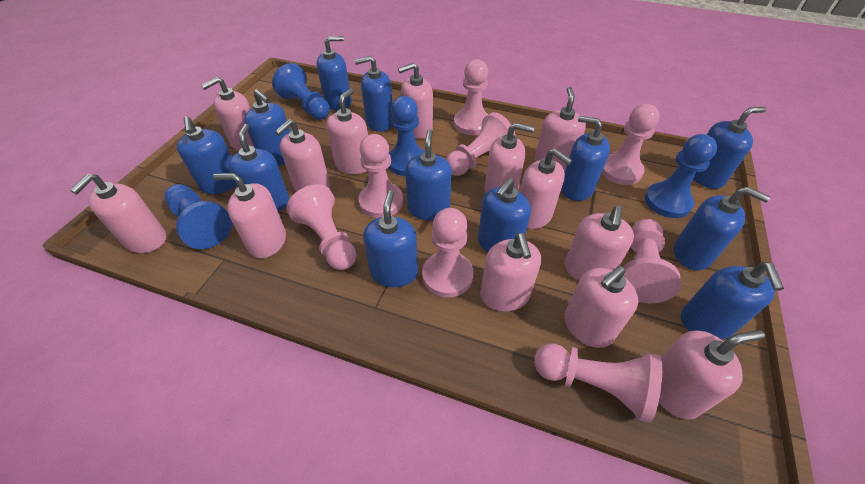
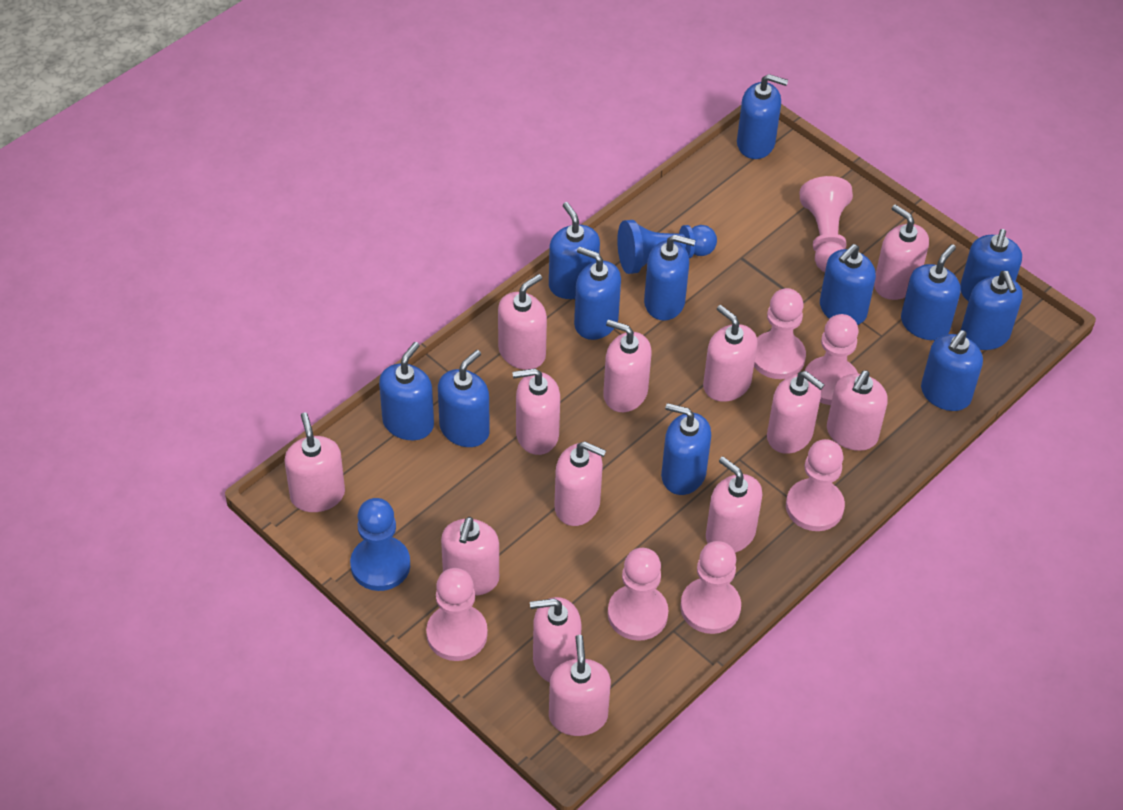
blue pawn: 4 -> 2
pink pawn: 8 -> 7

